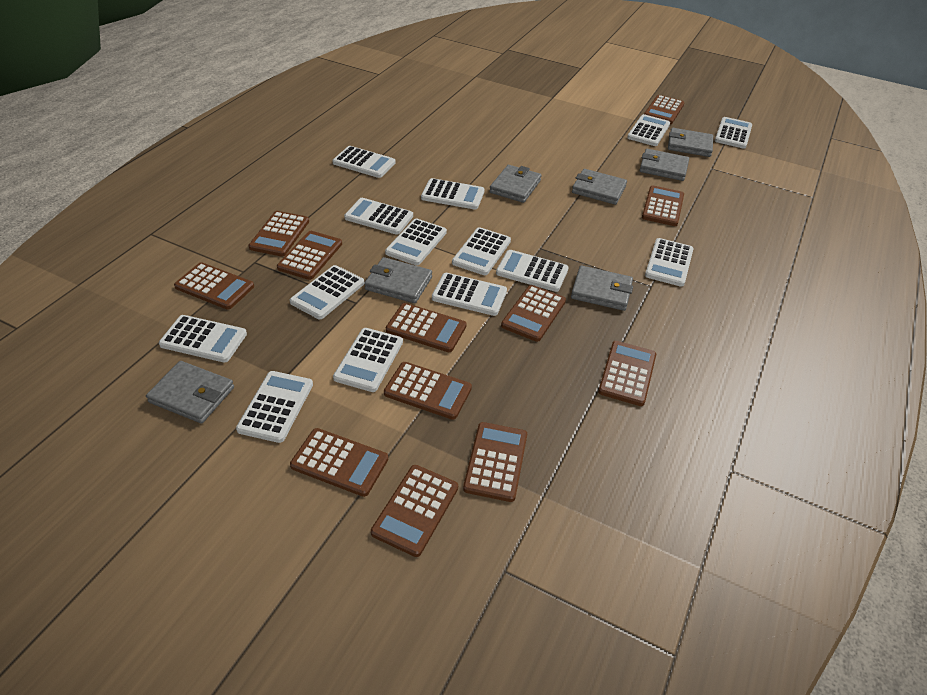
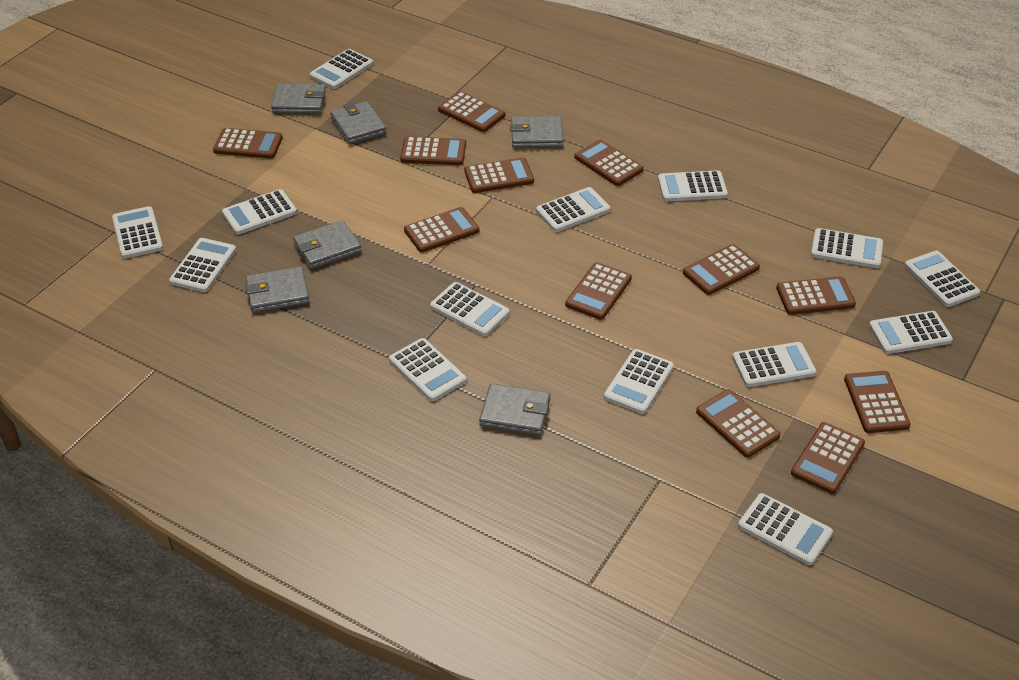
grey wallet: 7 -> 6

